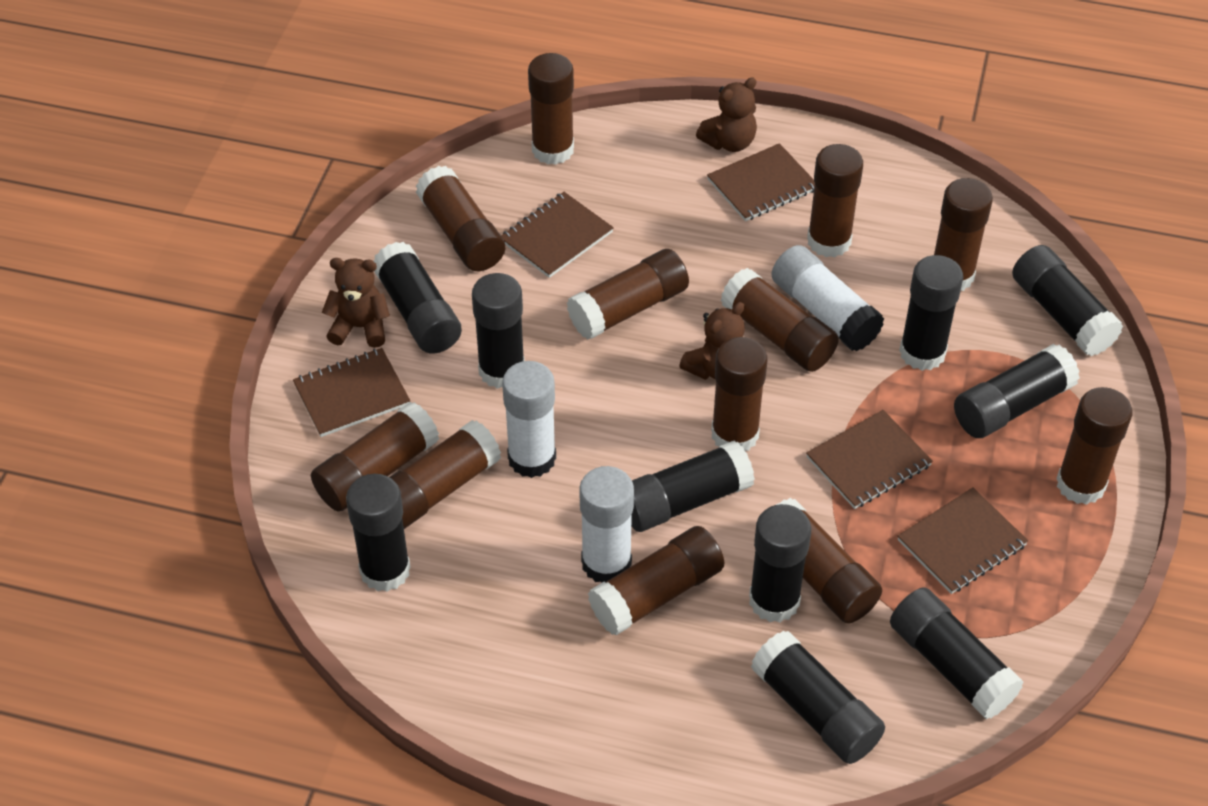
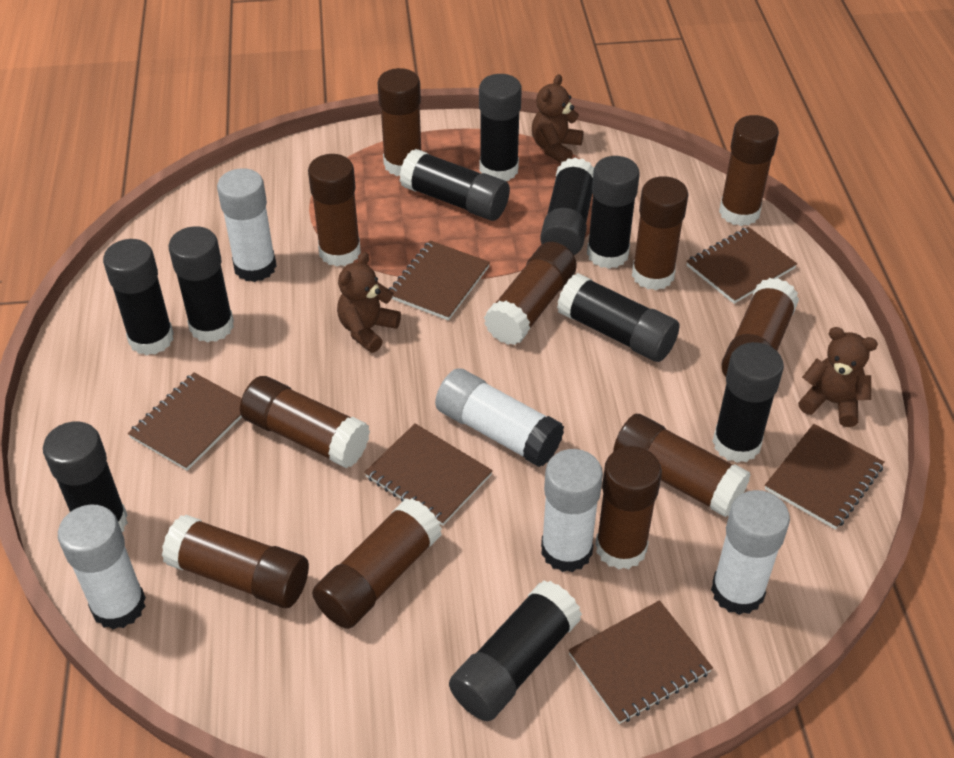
brown glue stick: 12 -> 11
brown notebook: 5 -> 6
white glue stick: 3 -> 5

